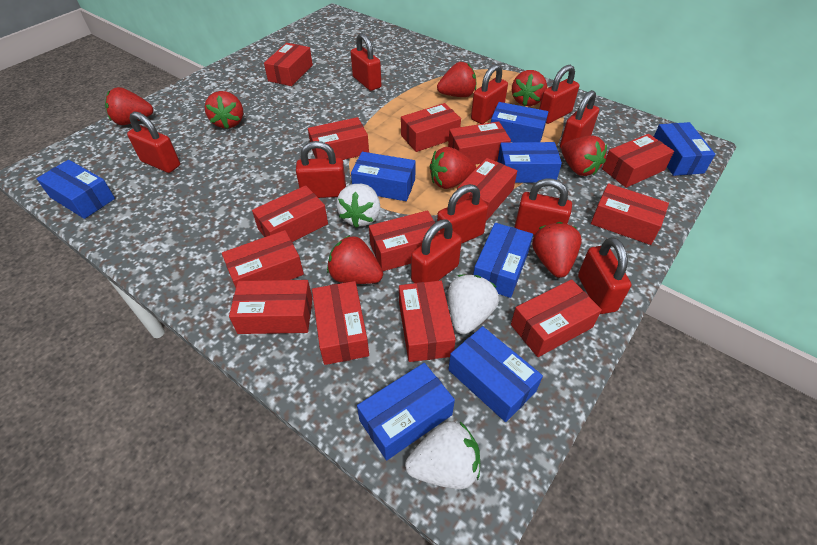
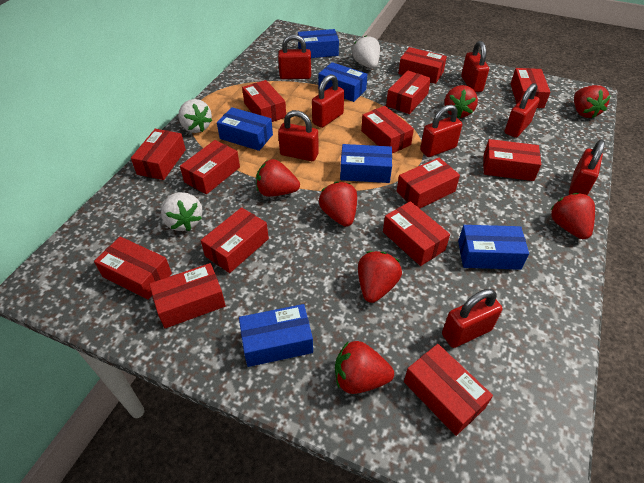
blue box: 8 -> 6
red padlock: 10 -> 8
red strawberry: 8 -> 7

